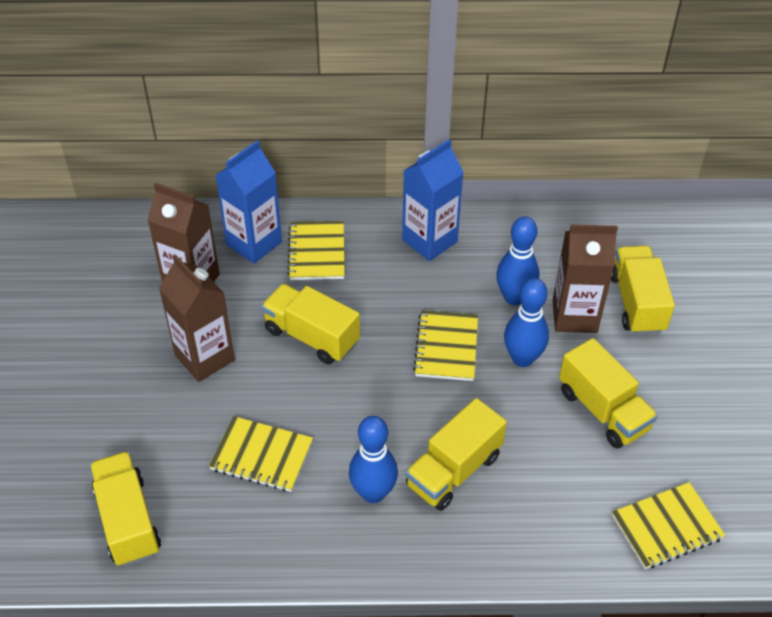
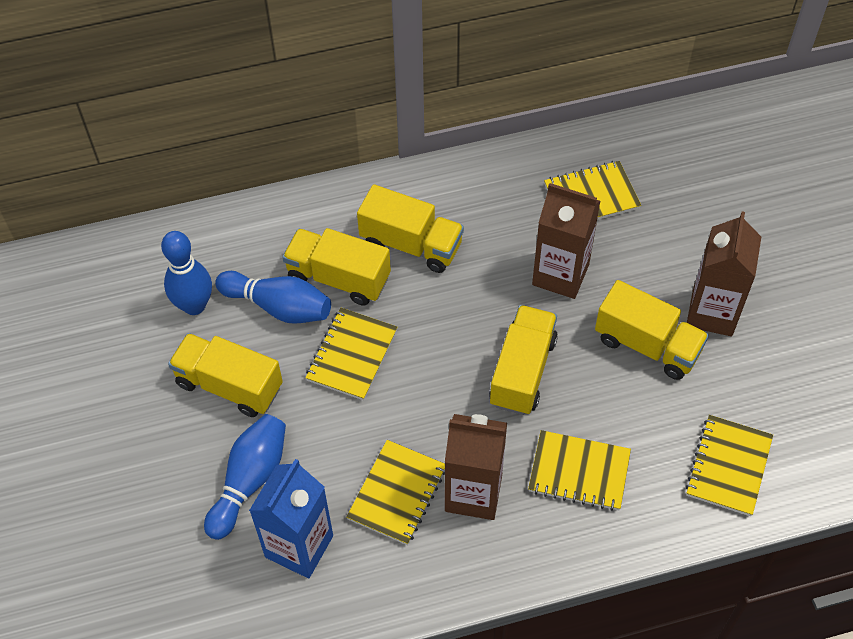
blue carton: 2 -> 1
yellow notebook: 4 -> 5

